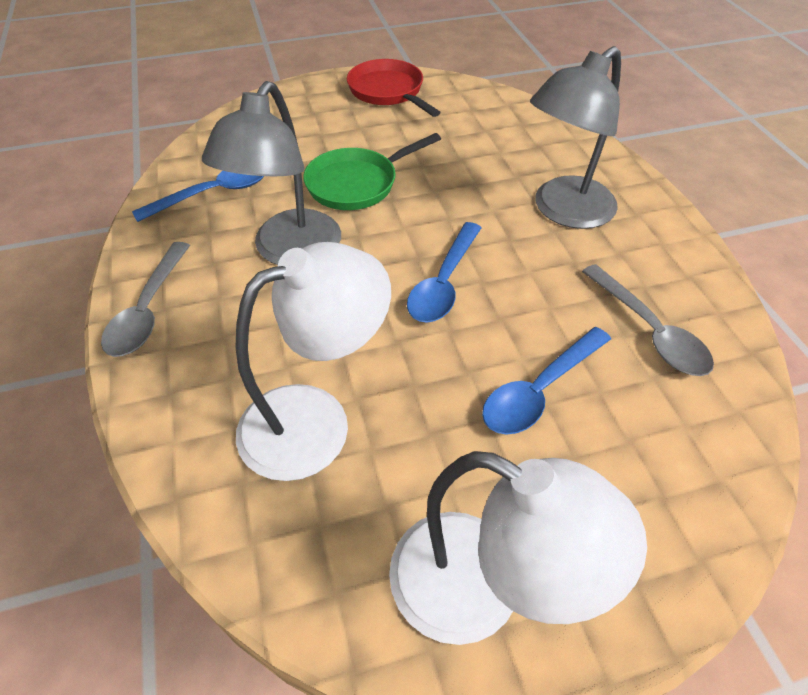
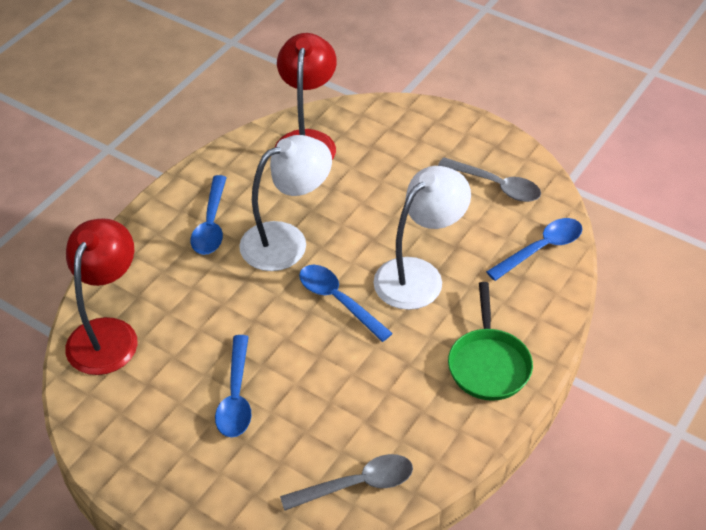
blue spoon: 3 -> 4
grey lamp: 2 -> 0
red lamp: 0 -> 2
red pan: 1 -> 0

